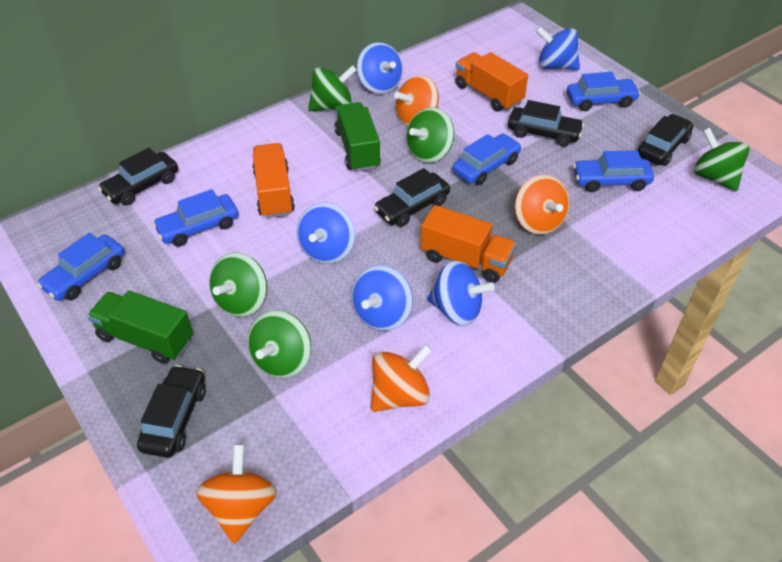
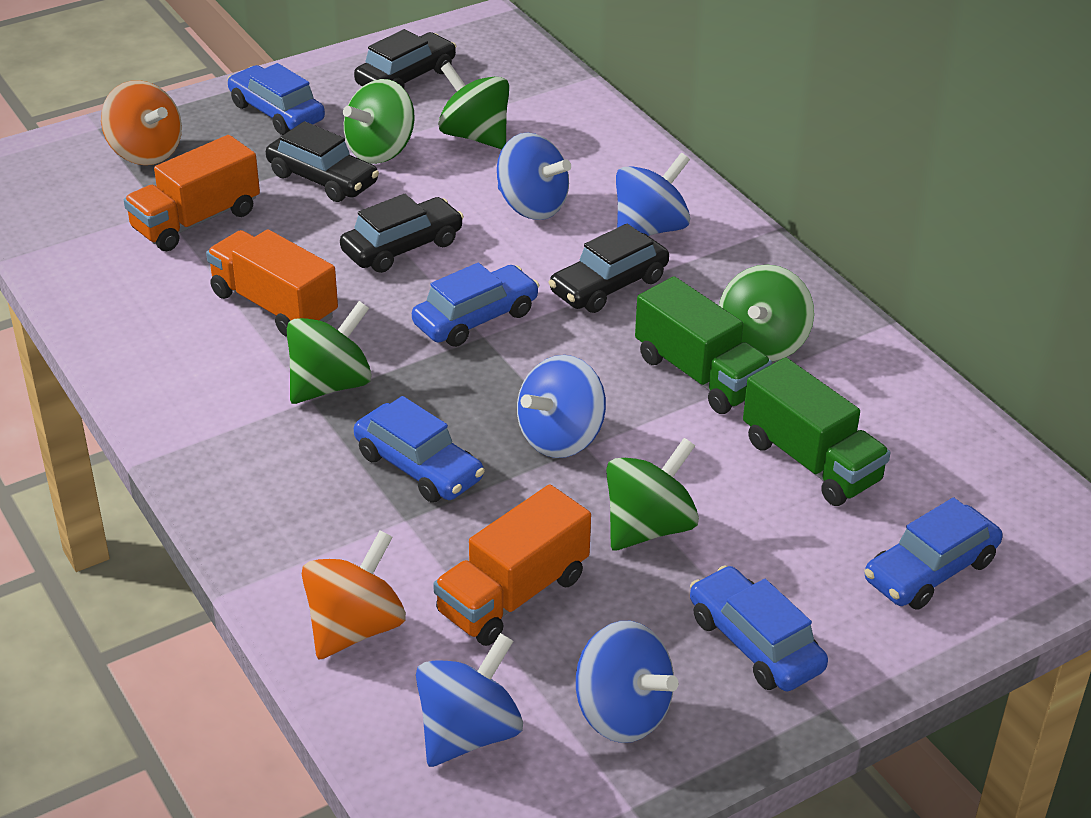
black car: 5 -> 4
orange spinning top: 4 -> 2

